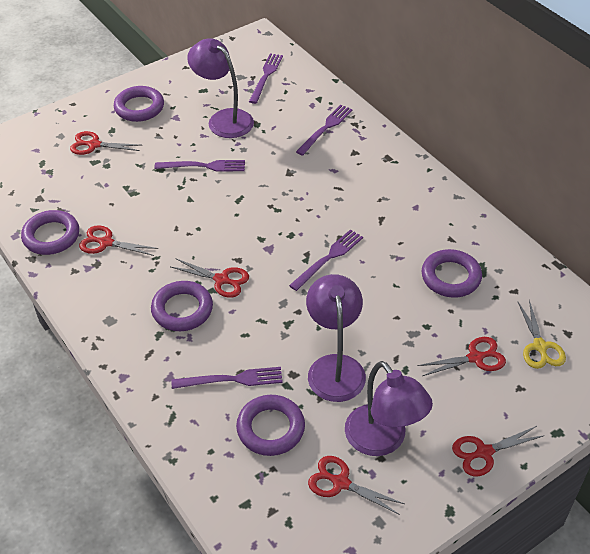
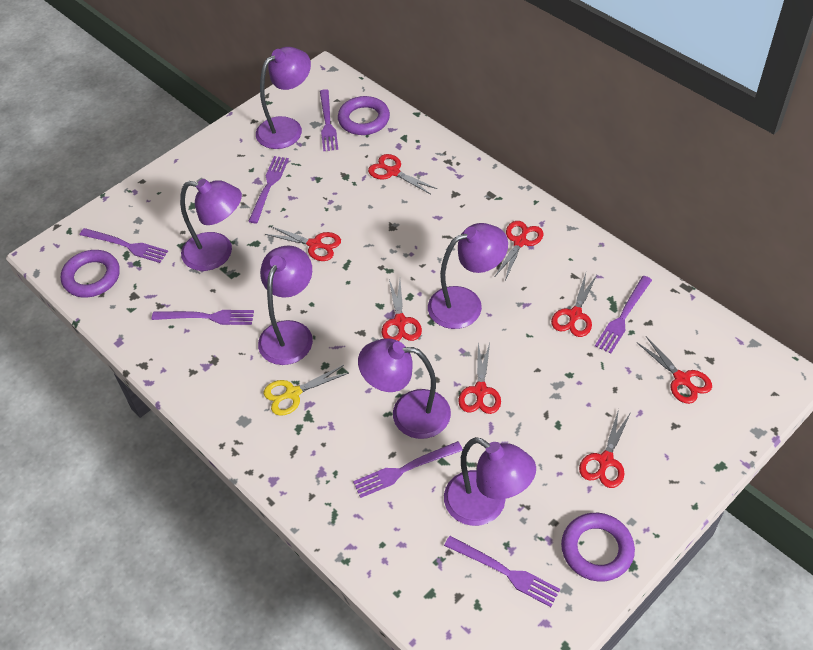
purple fork: 5 -> 7
purple lamp: 3 -> 6
purple ring: 5 -> 3
red scissors: 6 -> 8

